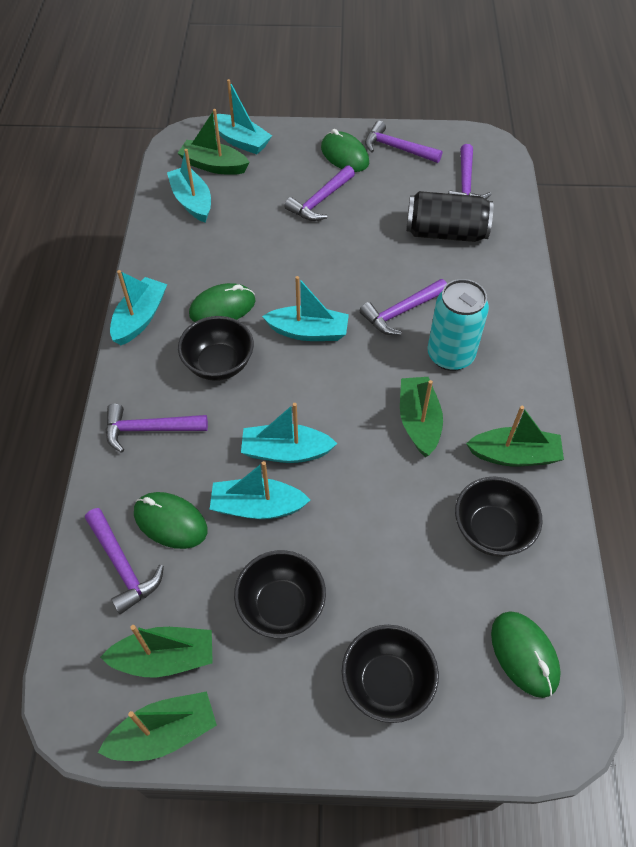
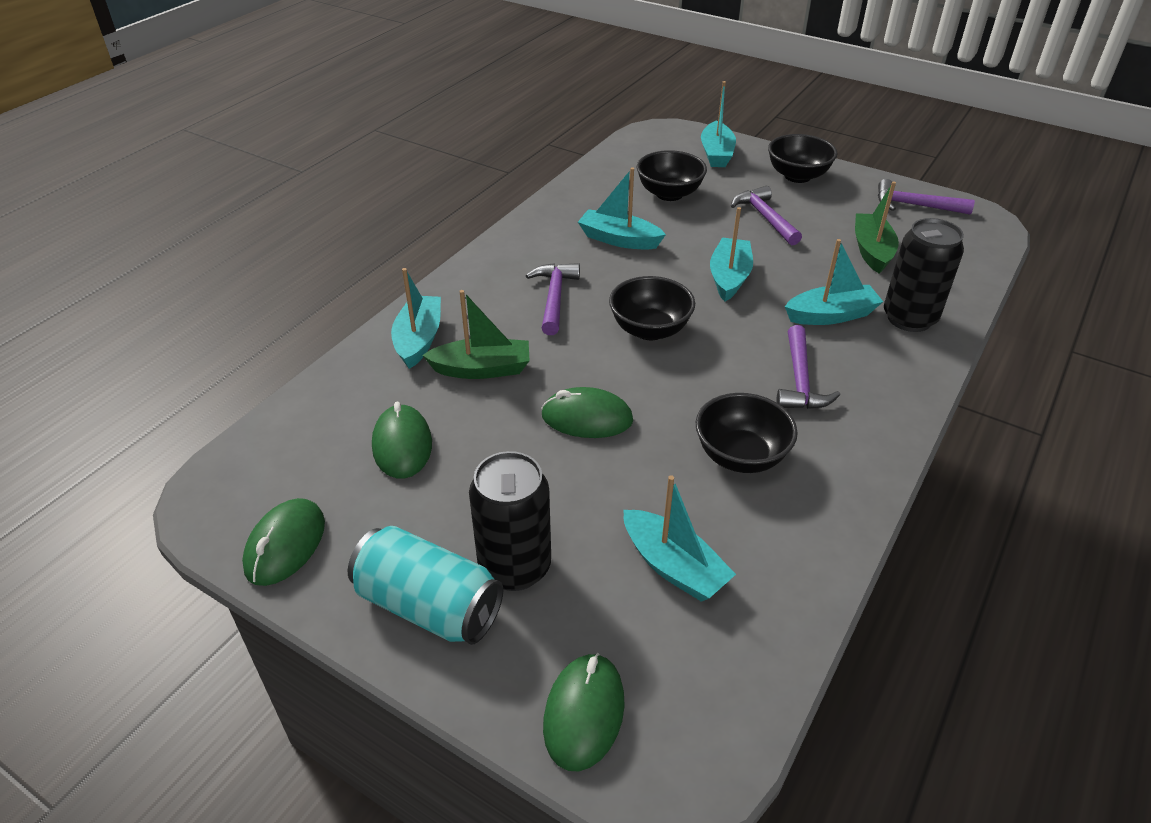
black can: 1 -> 2
green boat: 5 -> 2
purple hammer: 6 -> 4

